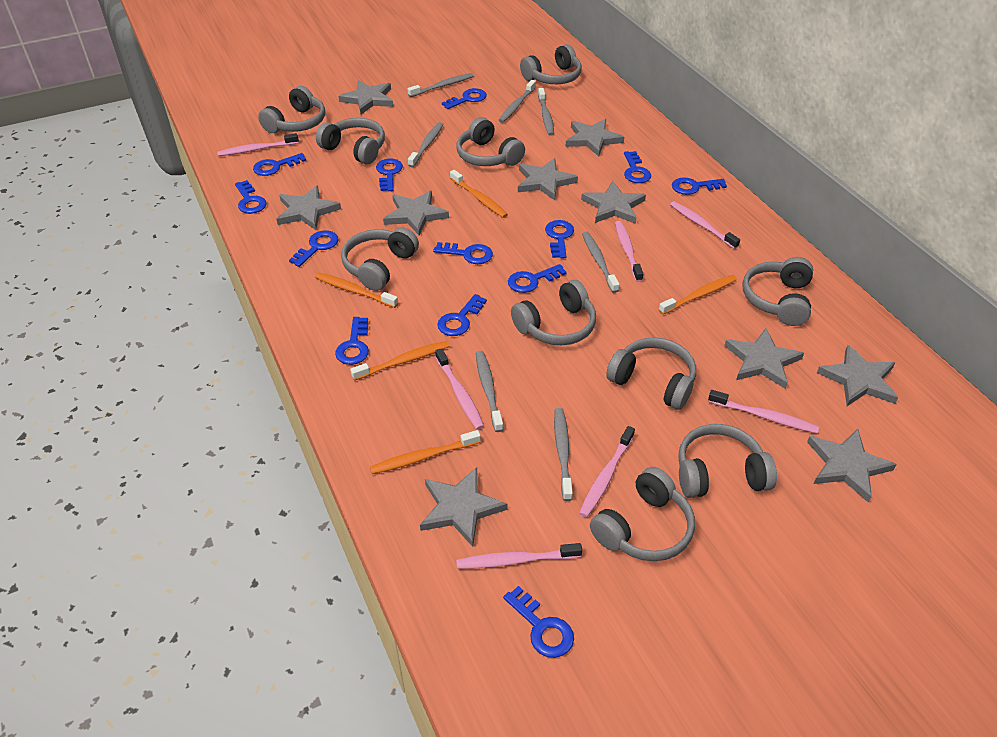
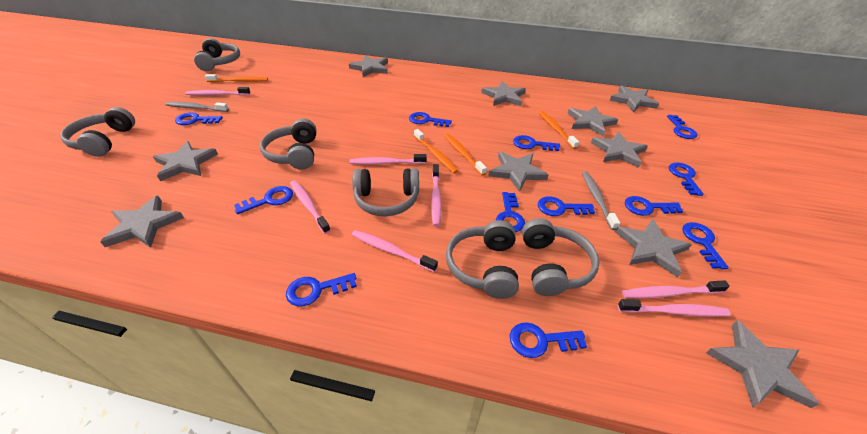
blue key: 13 -> 12
grey headphones: 10 -> 6
grey toothbrush: 7 -> 2
orange toothbrush: 5 -> 4

